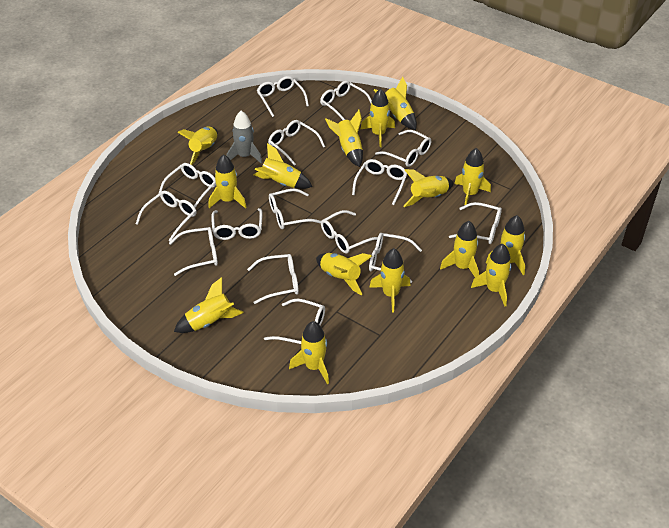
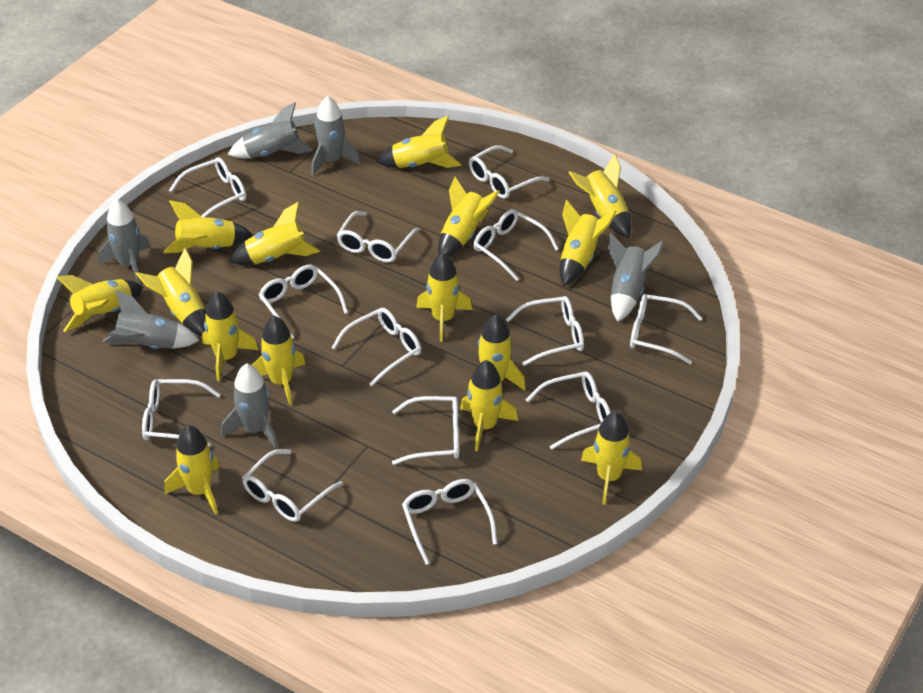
grey rocket: 1 -> 6
white glasses: 15 -> 13

